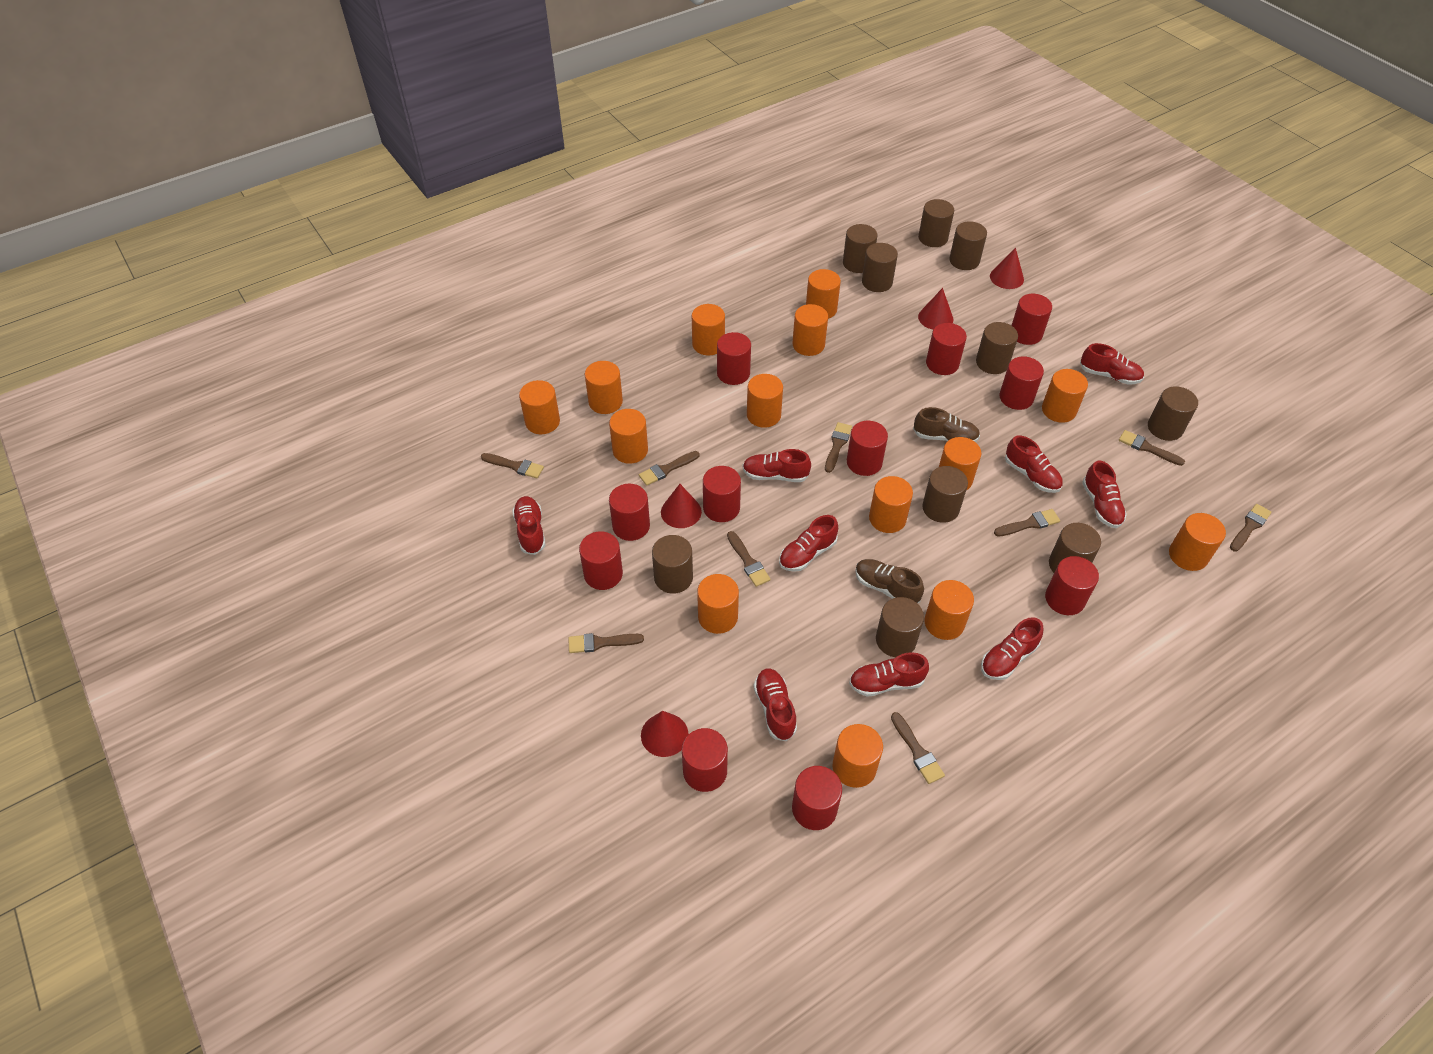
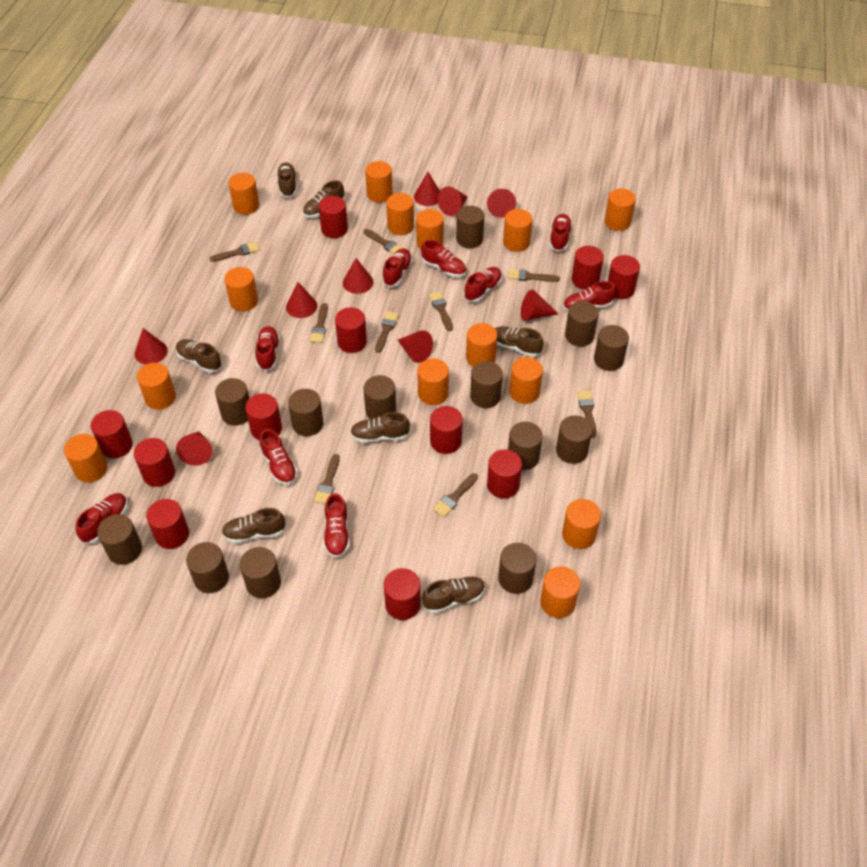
brown cylinder: 10 -> 13
brown shoe: 2 -> 7
red cone: 4 -> 9

